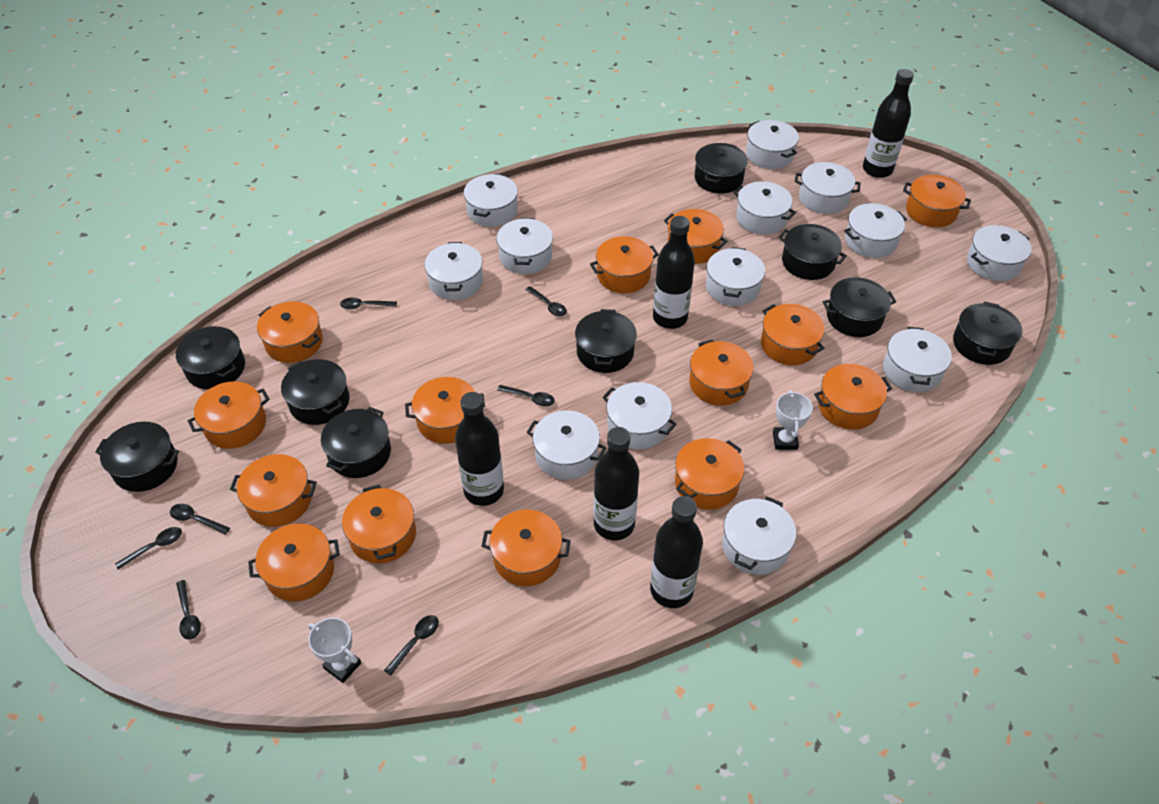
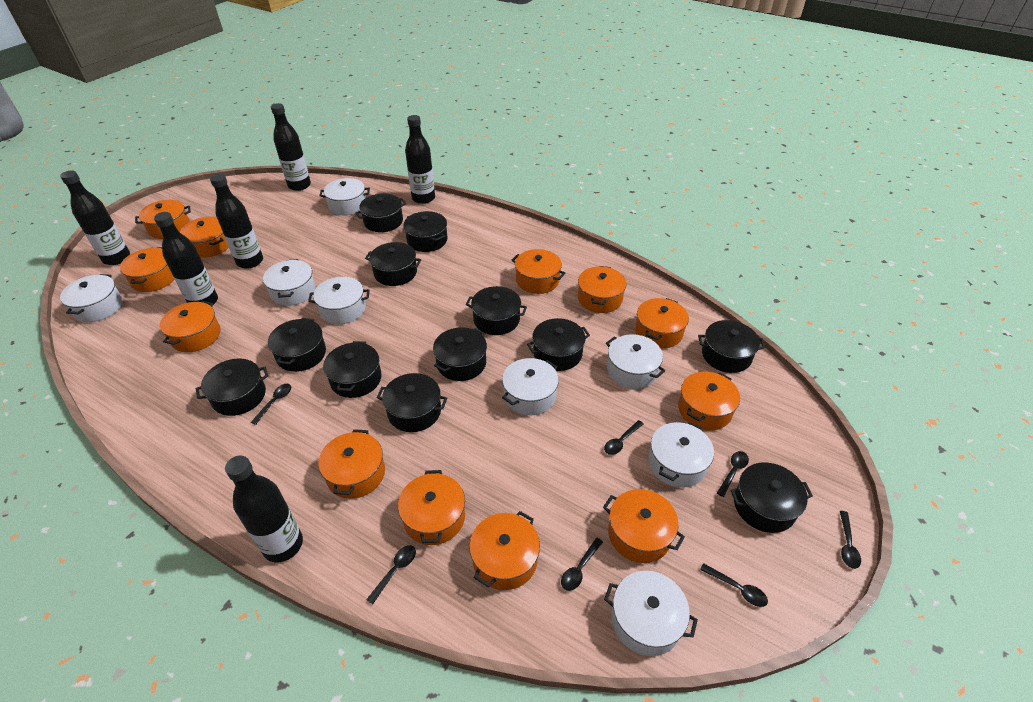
black bottle: 5 -> 6
black pot: 9 -> 12
orange pot: 14 -> 12
white pot: 13 -> 8
white trophy: 2 -> 0

